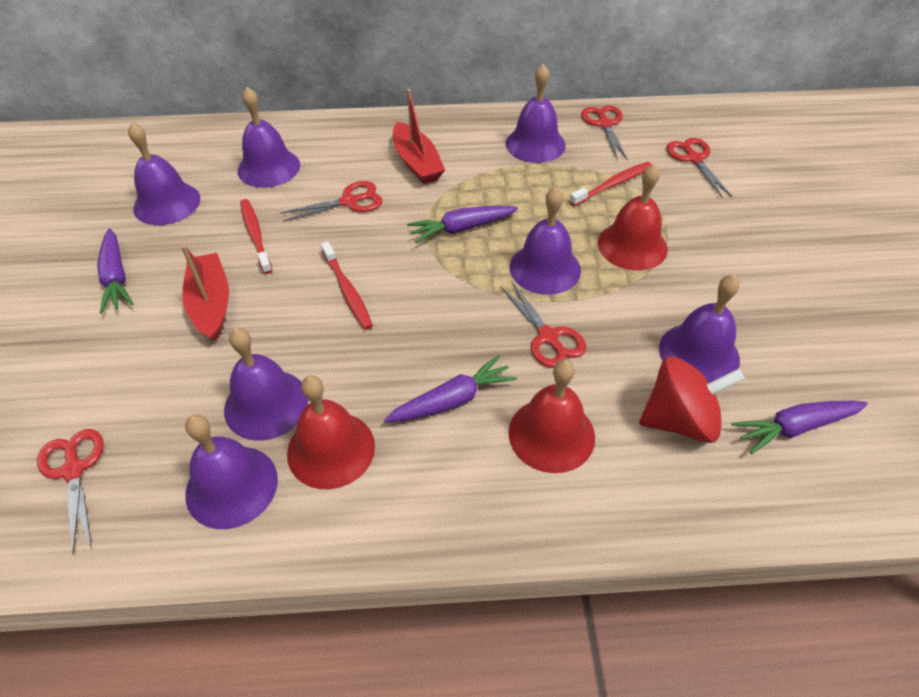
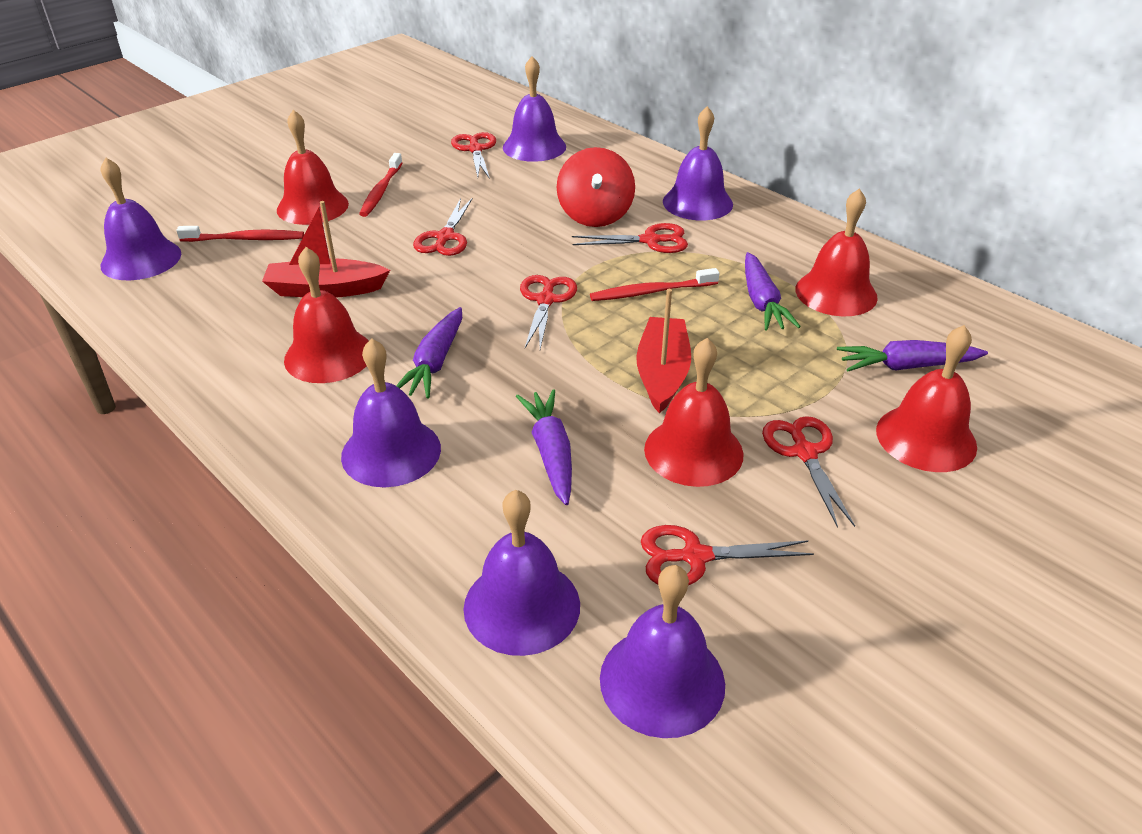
purple bell: 7 -> 6
red bell: 3 -> 5
red scissors: 5 -> 6

